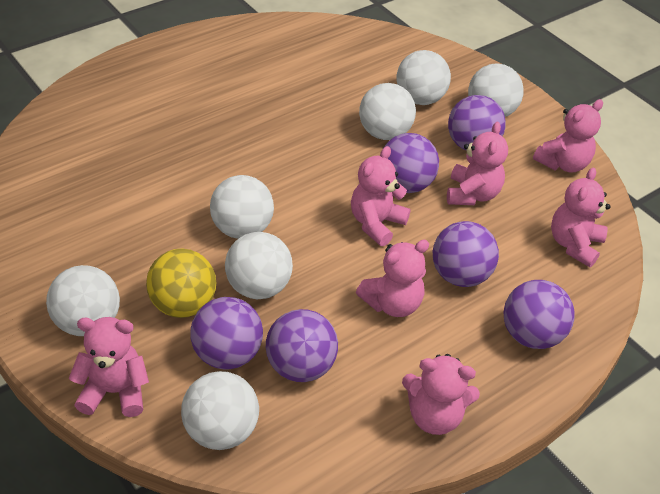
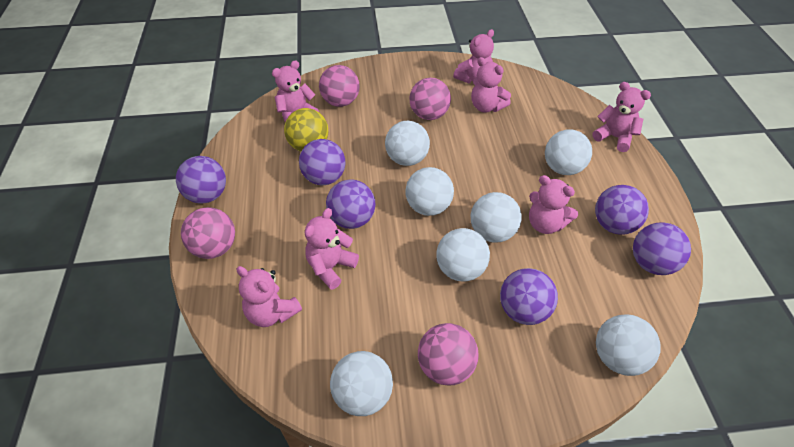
pink ball: 0 -> 4

